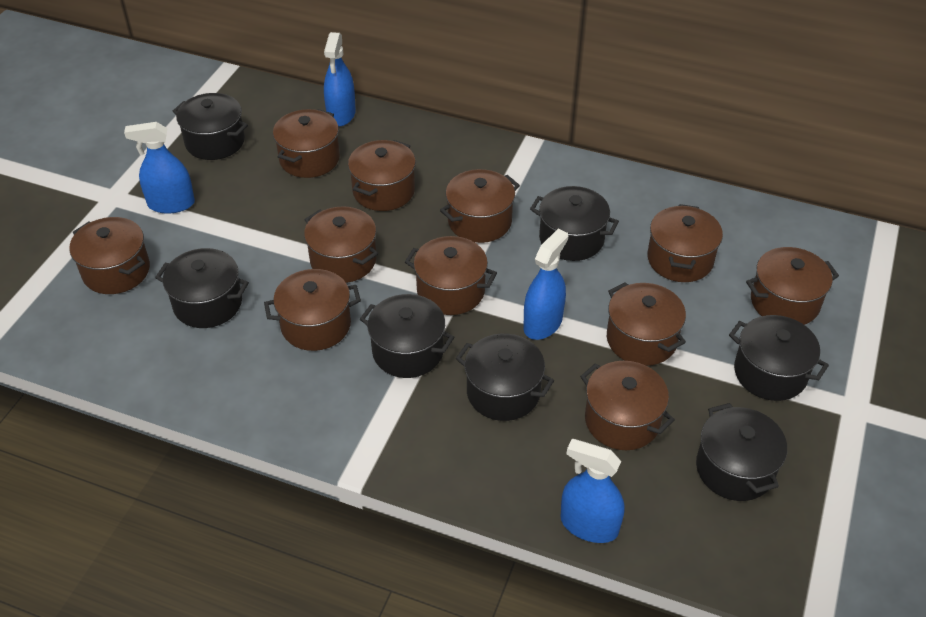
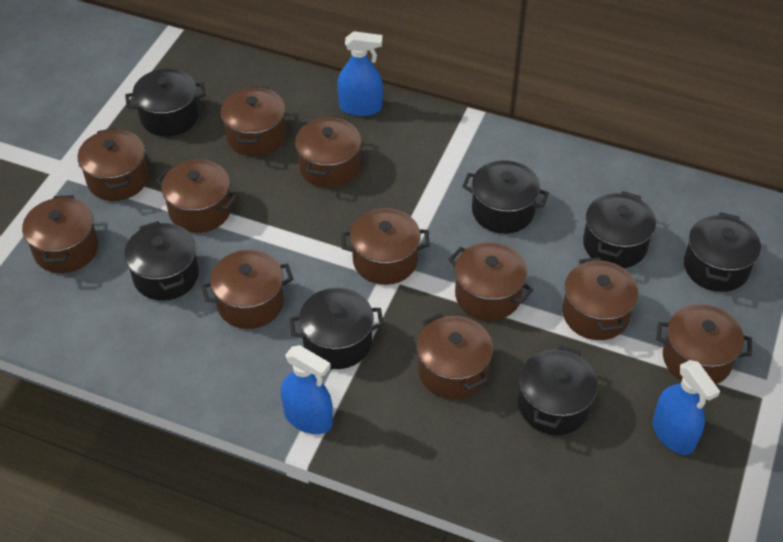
blue spray bottle: 4 -> 3

